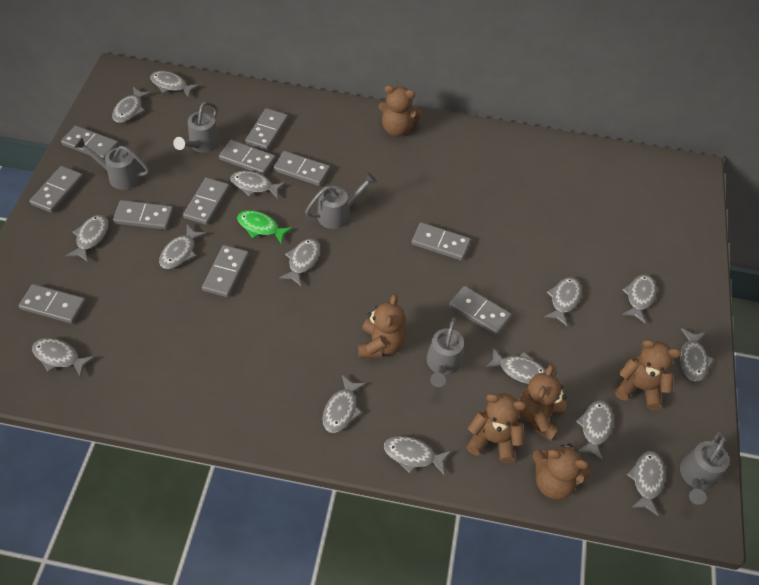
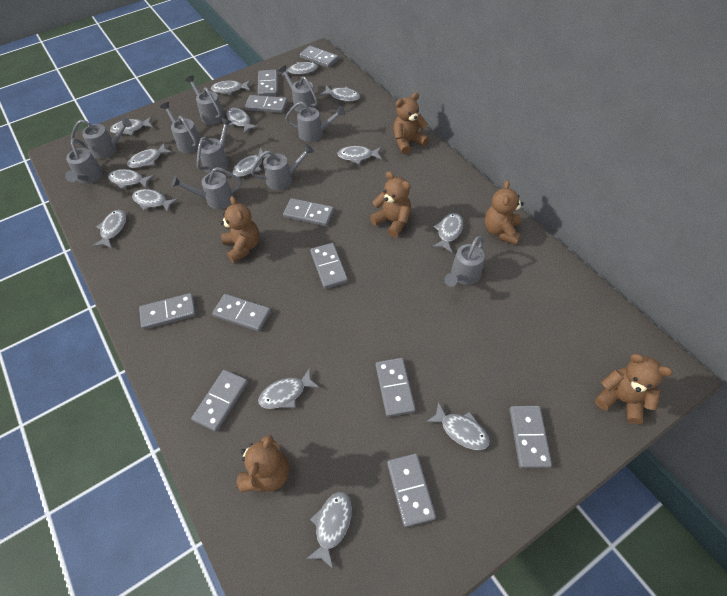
green fish: 1 -> 0
grey watering can: 5 -> 10

